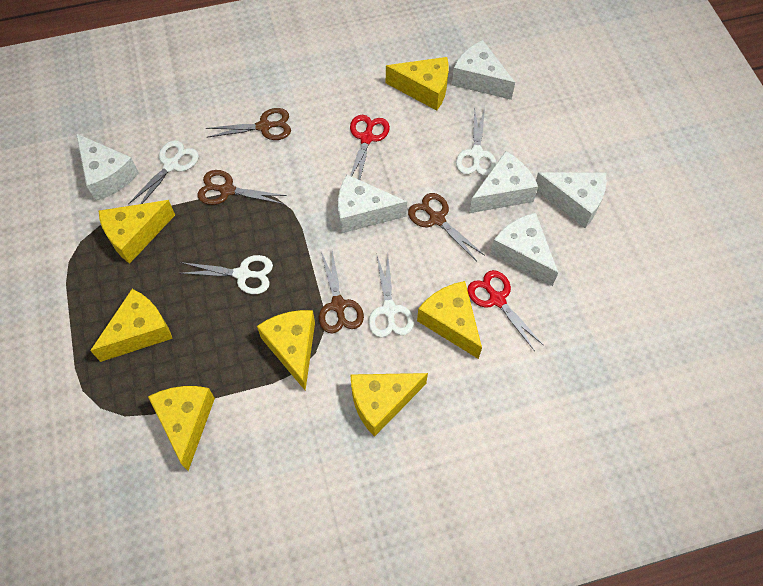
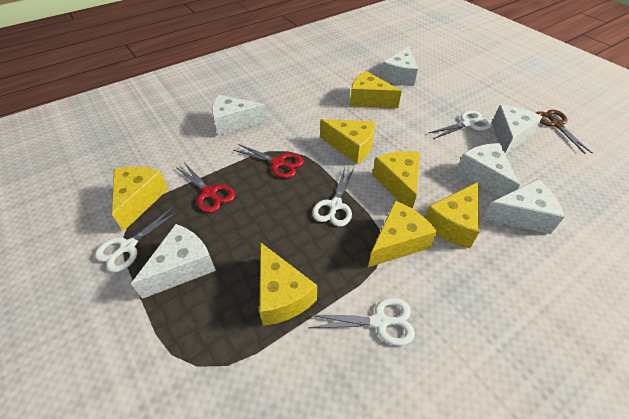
brown scissors: 4 -> 1

